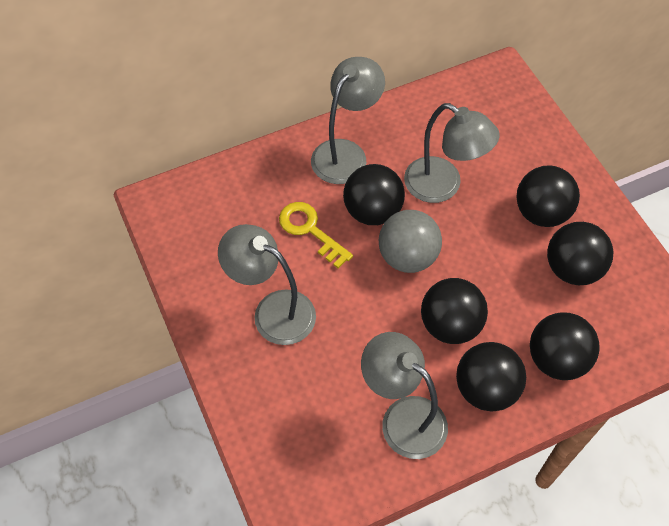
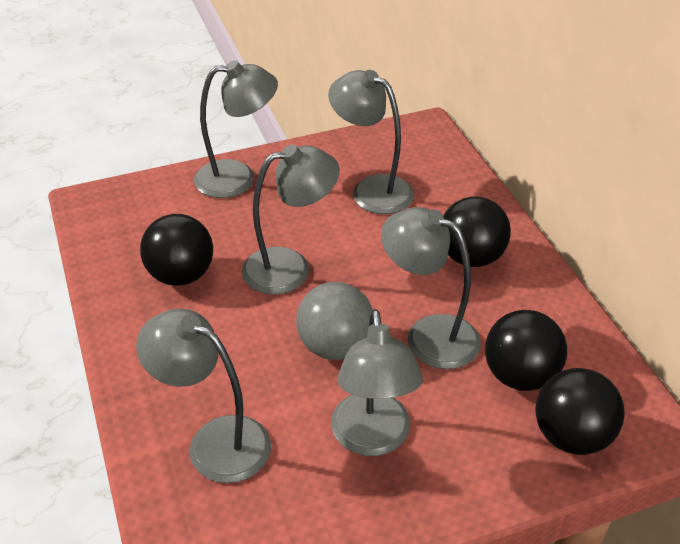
black ball: 6 -> 4
grey lamp: 4 -> 6
yellow key: 1 -> 0

